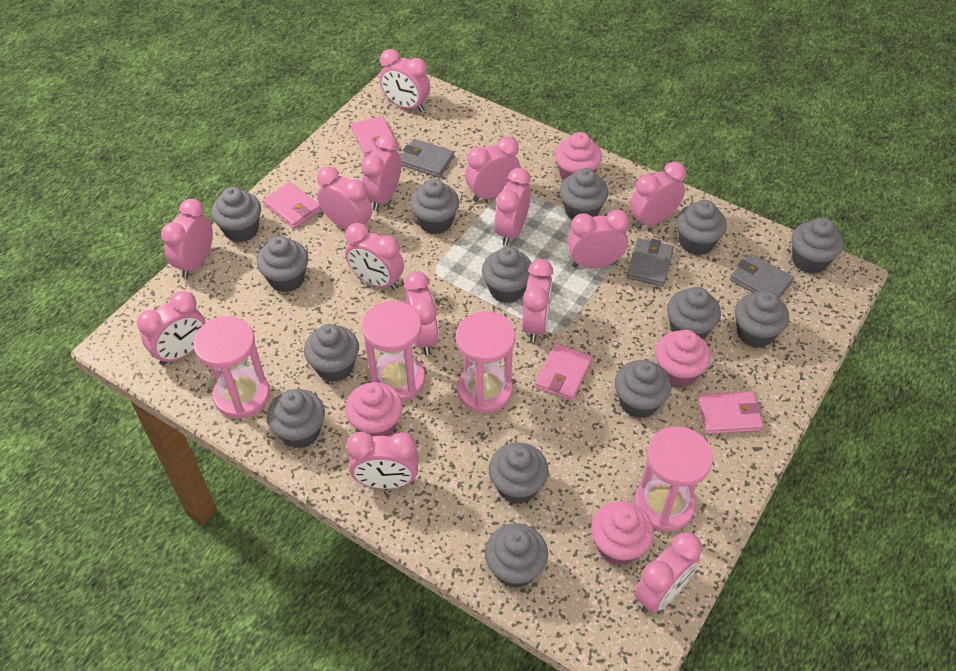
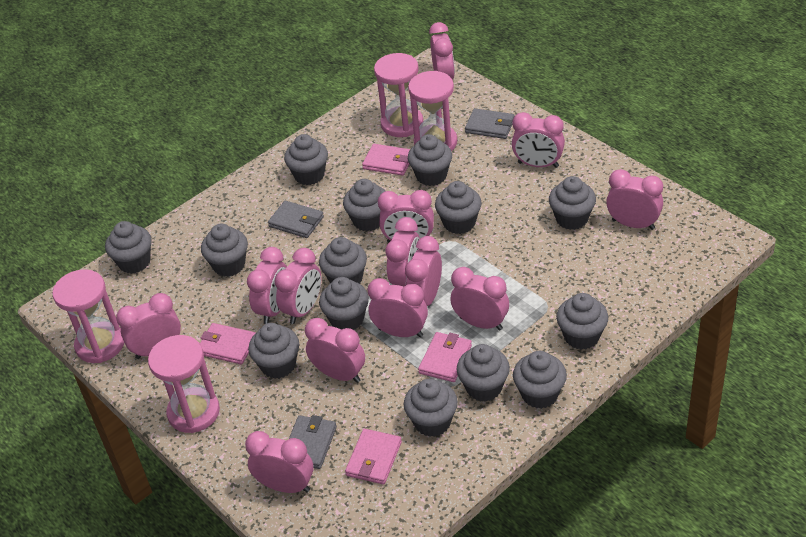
pink clock: 14 -> 13
pink cupcake: 4 -> 0

